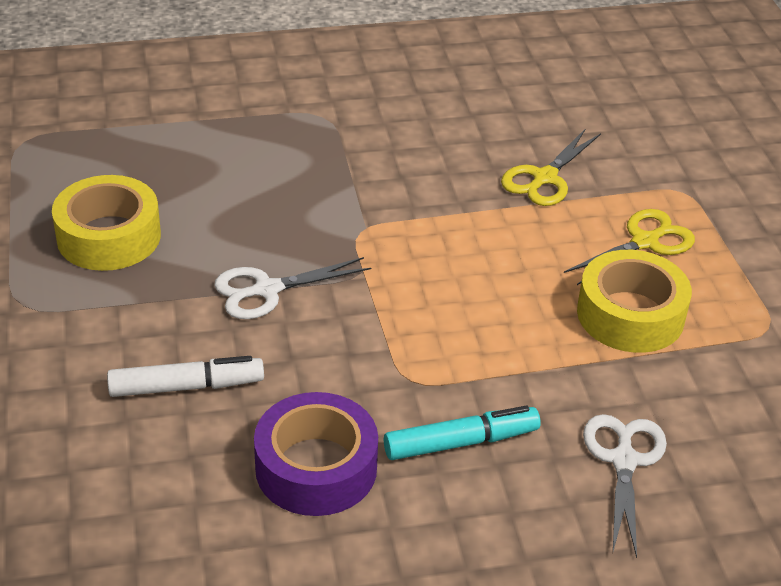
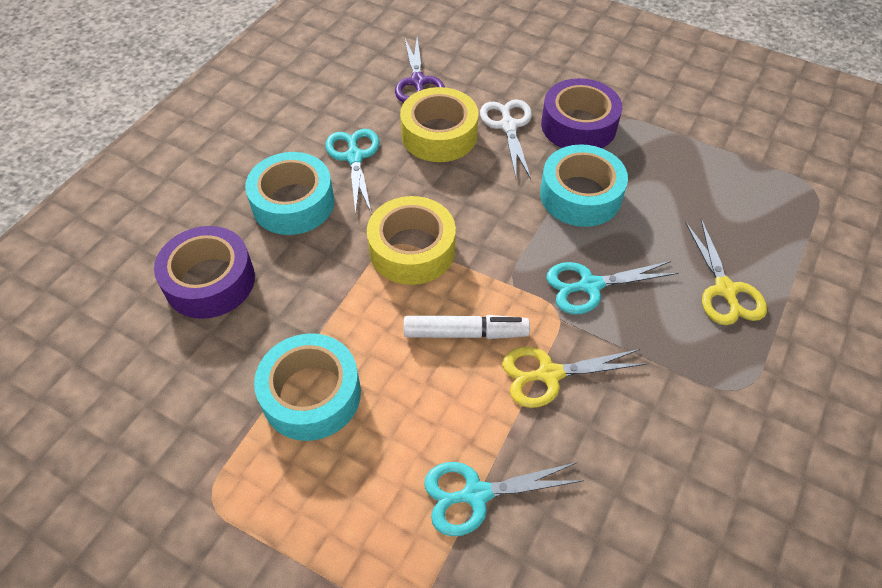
purple scissors: 0 -> 1
purple tape: 1 -> 2
turquoise marker: 1 -> 0
turquoise scissors: 0 -> 3
turquoise tape: 0 -> 3
white scissors: 2 -> 1

